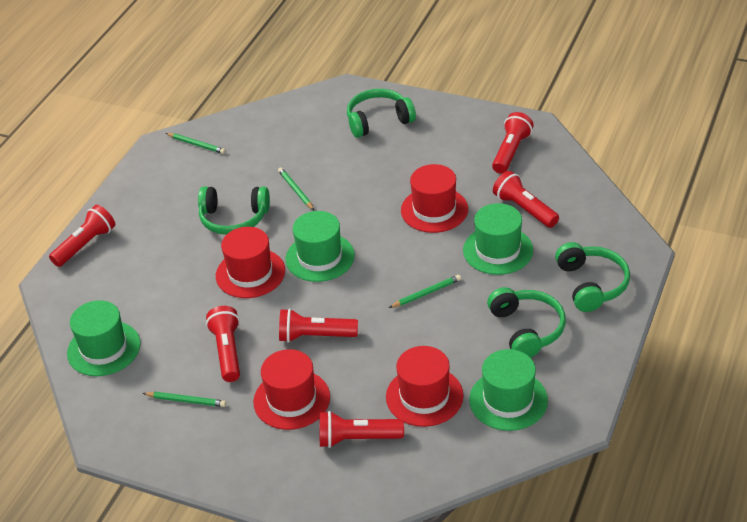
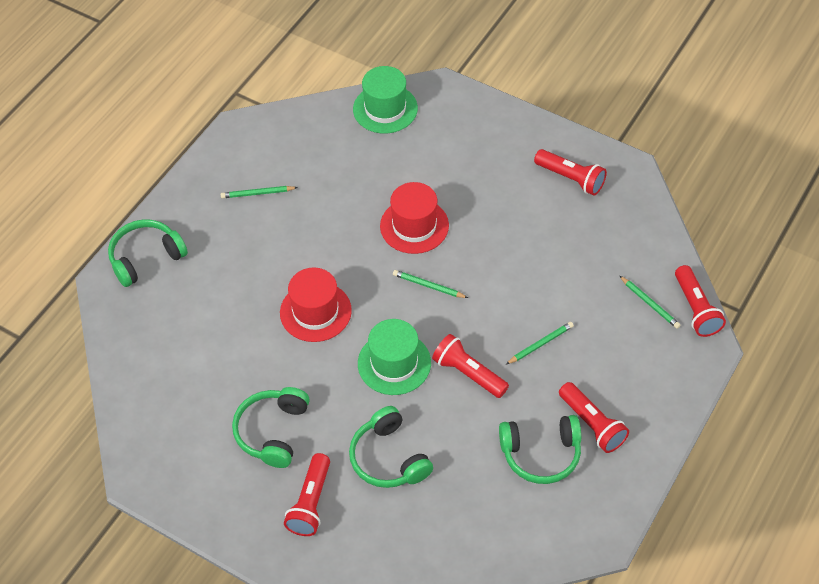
green hat: 4 -> 2
red flashlight: 6 -> 5
red hat: 4 -> 2

